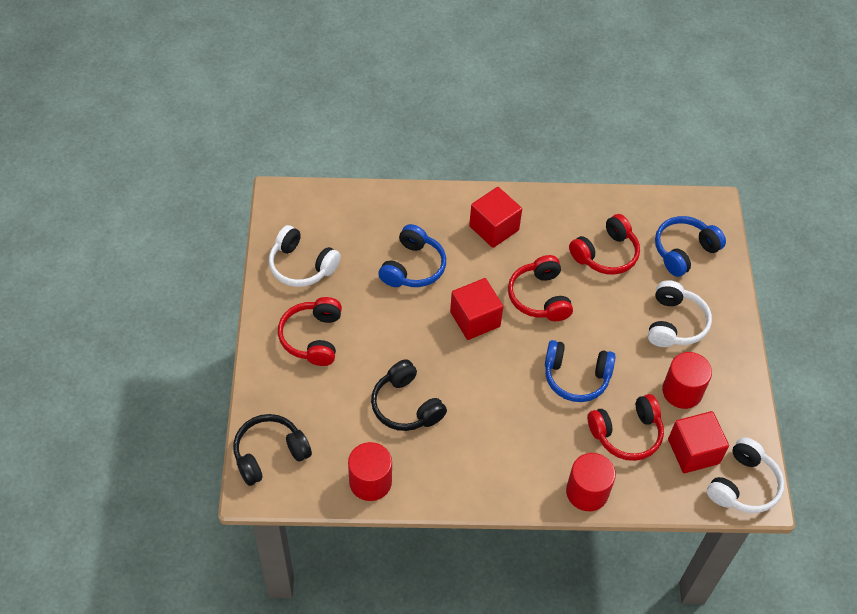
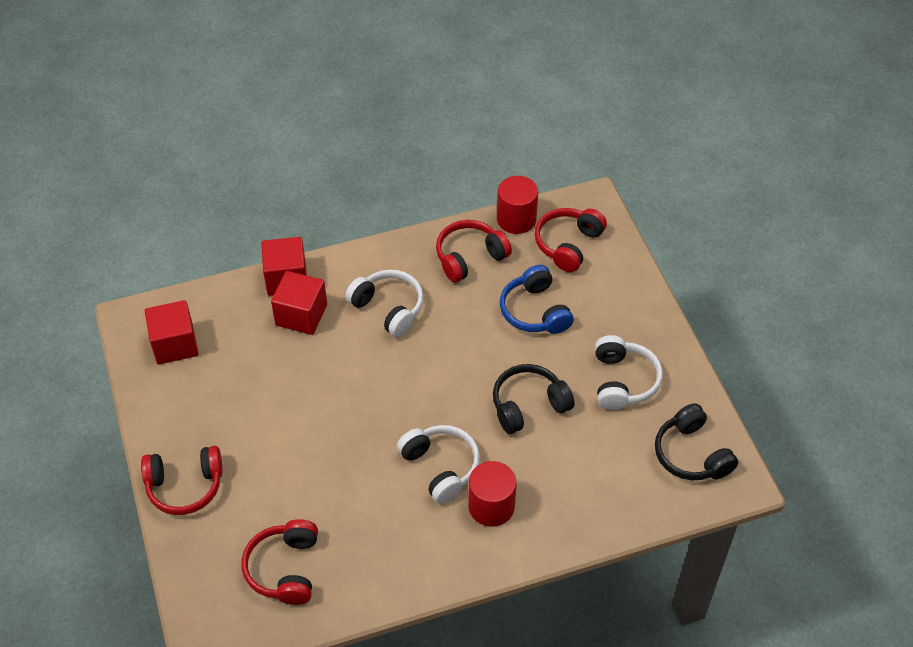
blue headphones: 3 -> 1
red cylinder: 3 -> 2

